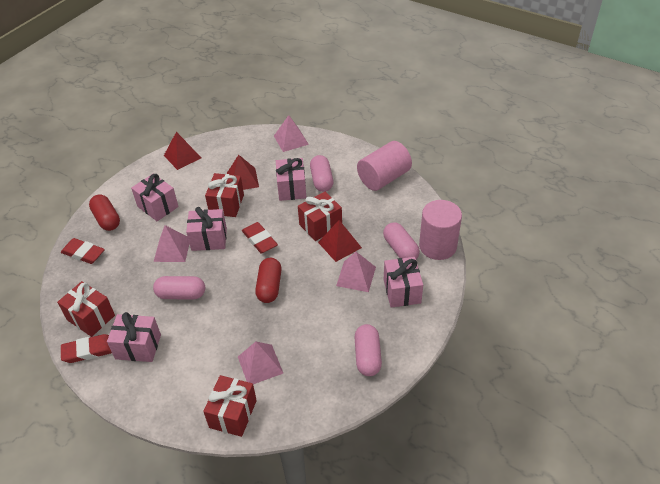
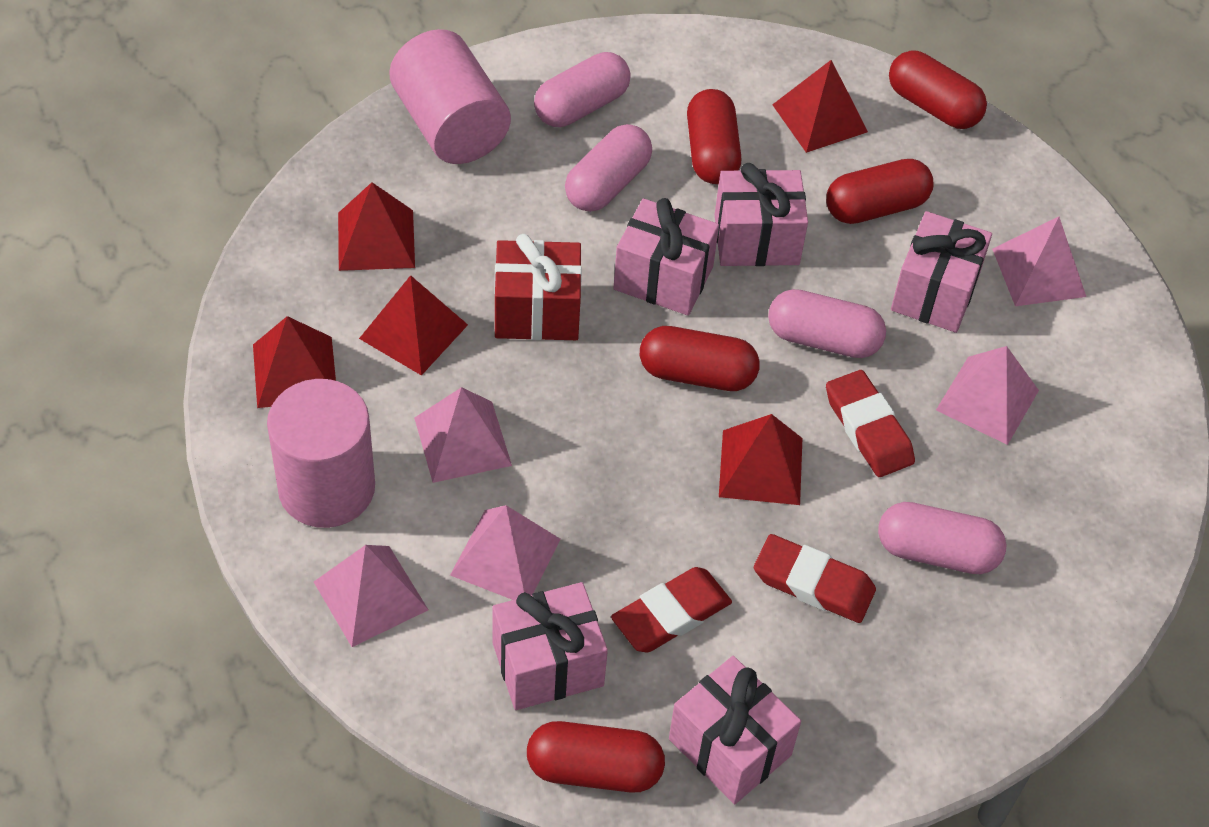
pink pyramid: 4 -> 5
red capsule: 2 -> 5
red gift: 4 -> 1
red pyramid: 3 -> 5

